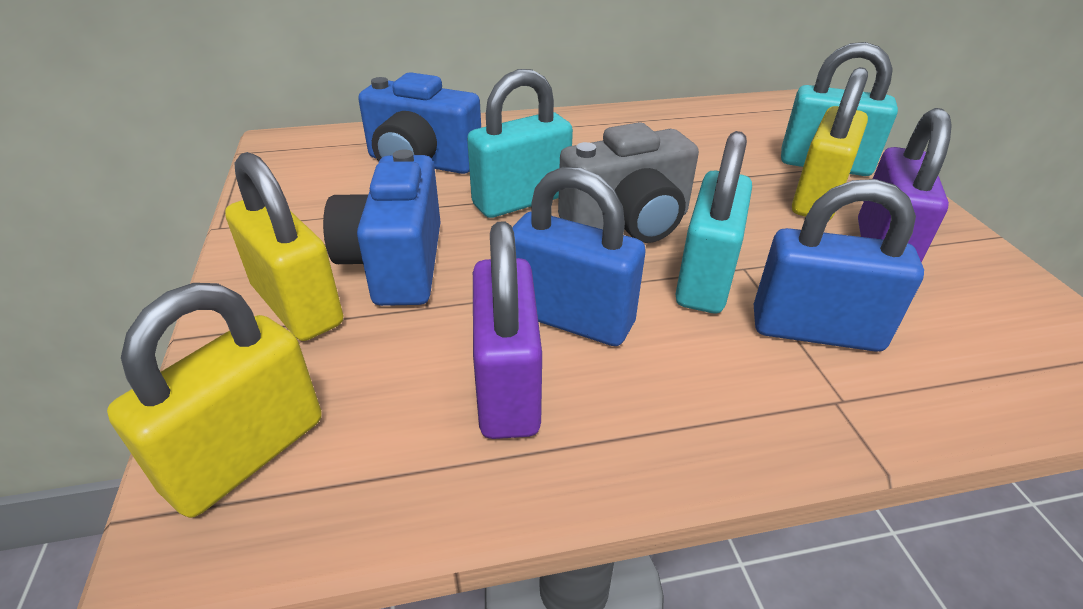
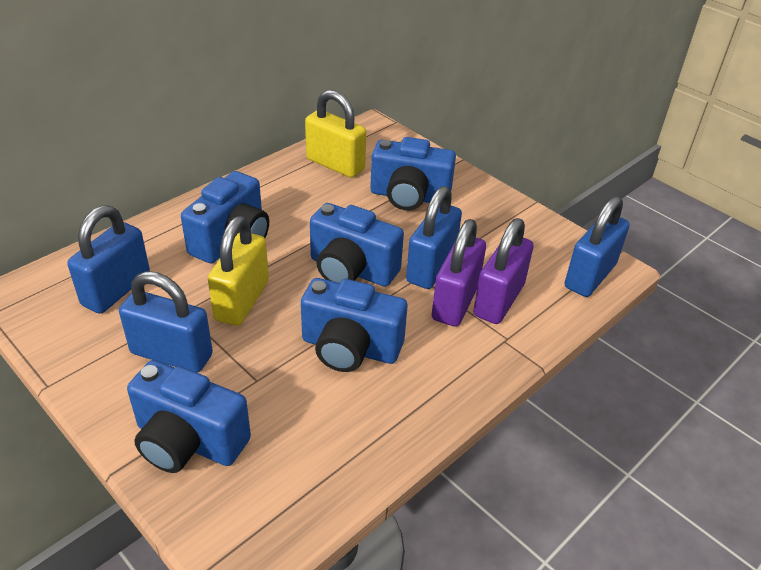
blue camera: 2 -> 5
blue padlock: 2 -> 4
grey camera: 1 -> 0
turquoise padlock: 3 -> 0
yellow padlock: 3 -> 2

